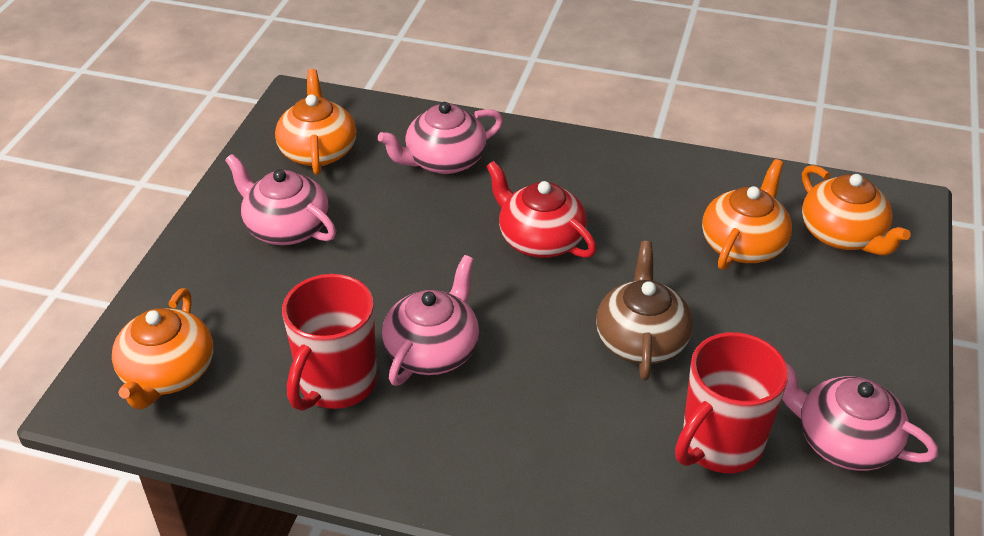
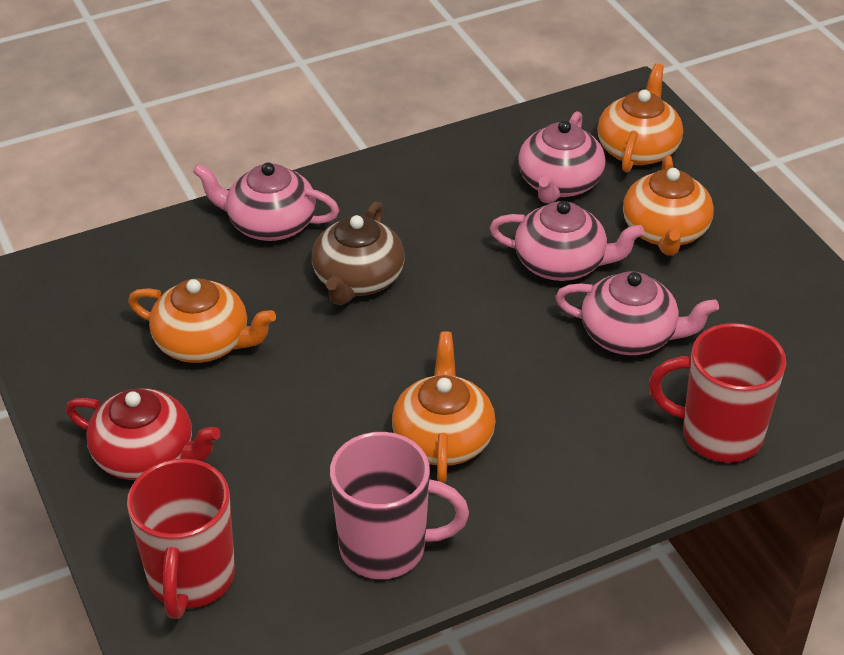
pink mug: 0 -> 1

